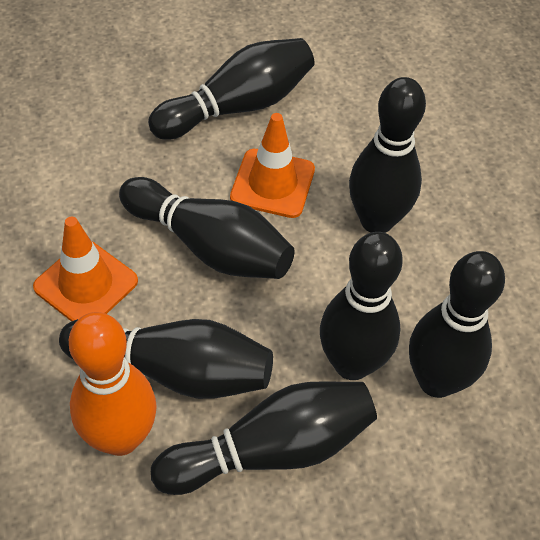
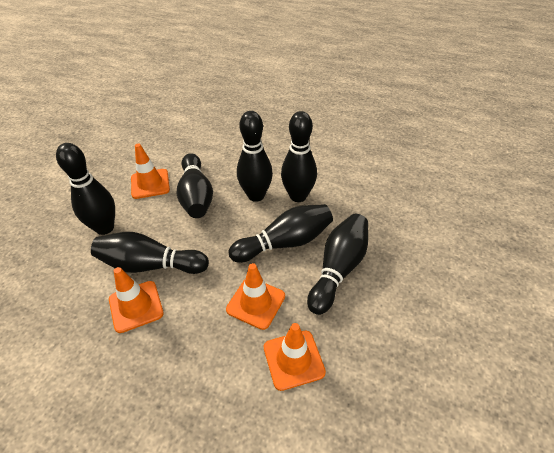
orange bowling pin: 1 -> 0
orange traffic cone: 2 -> 4

